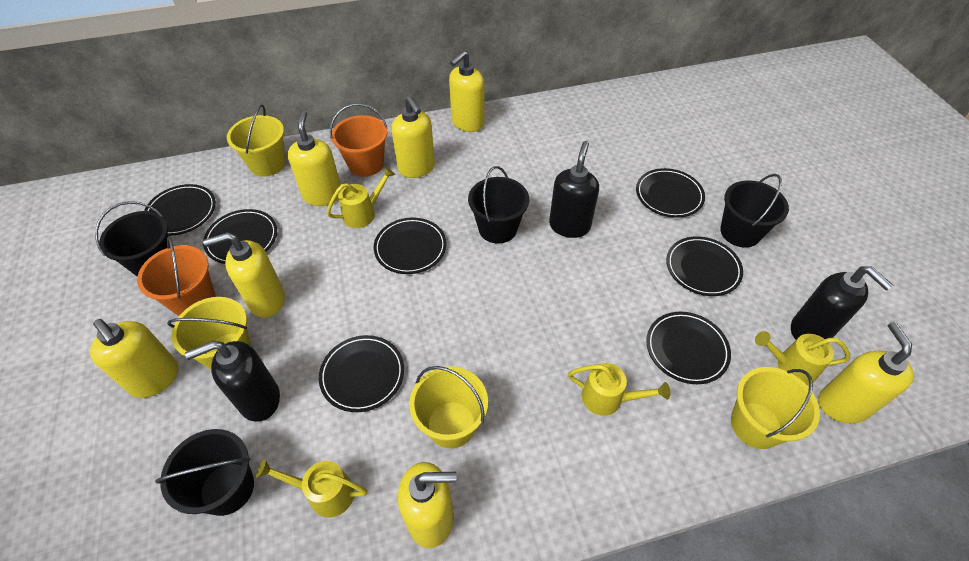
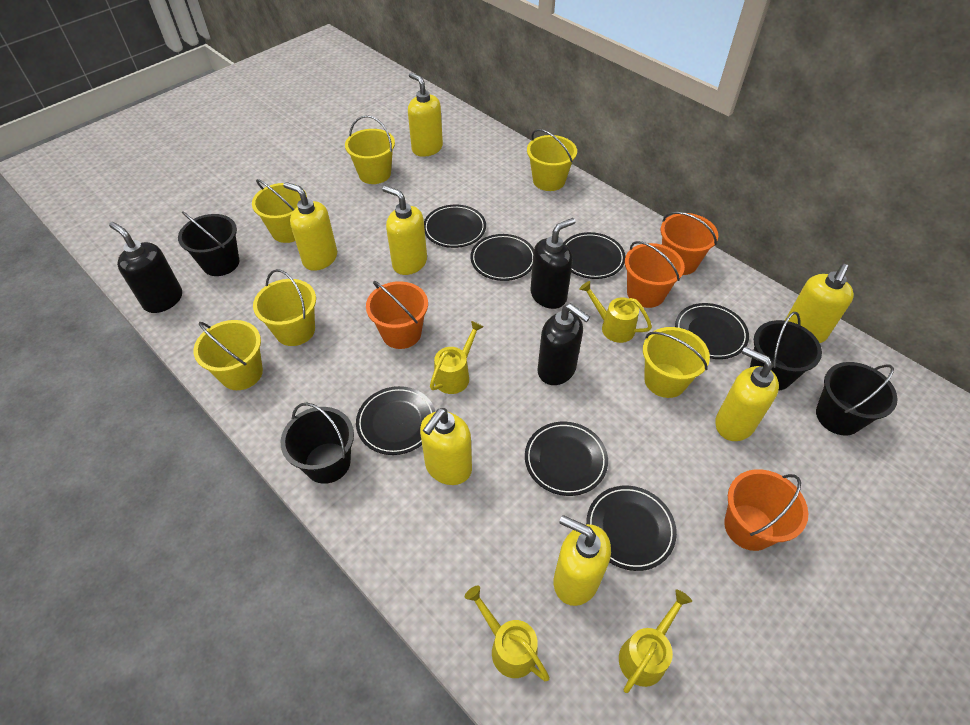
orange bucket: 2 -> 4
yellow bucket: 4 -> 6

